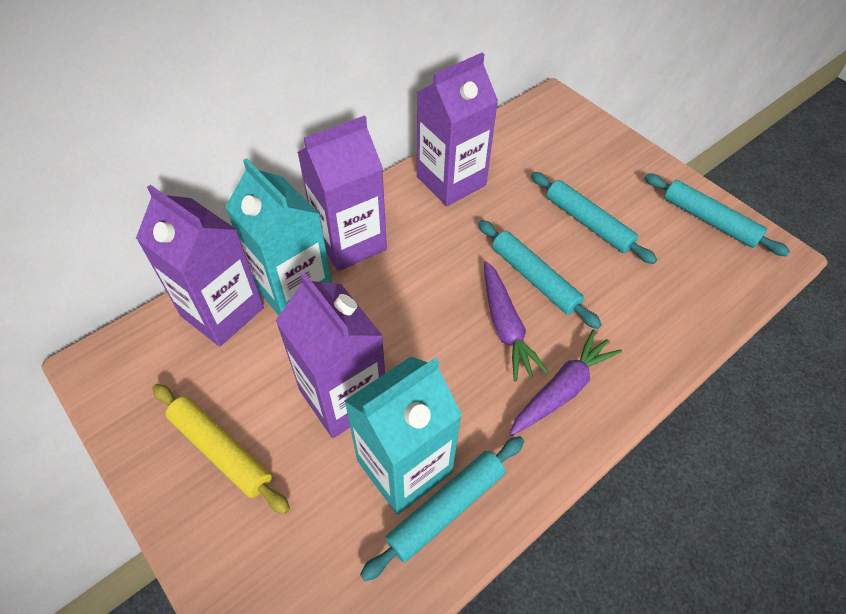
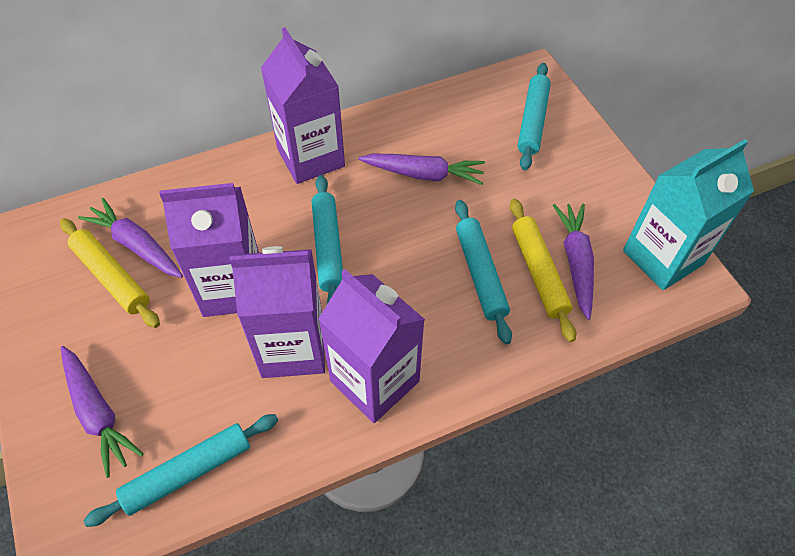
purple carrot: 2 -> 4
turquoise carton: 2 -> 1
yellow rolling pin: 1 -> 2

